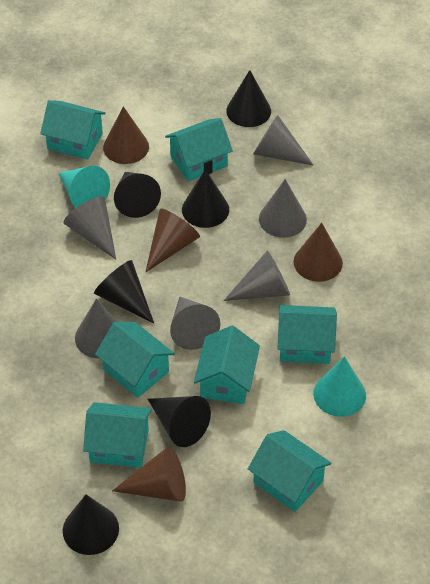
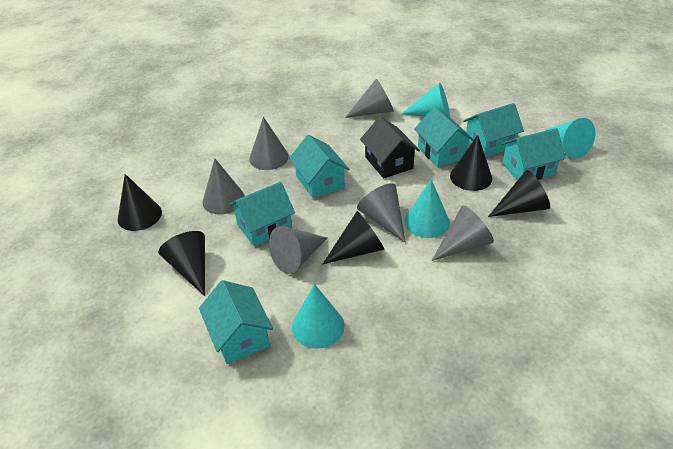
black cone: 6 -> 5
black house: 0 -> 1
brown cone: 4 -> 0
turquoise cone: 2 -> 4
turquoise house: 7 -> 6

